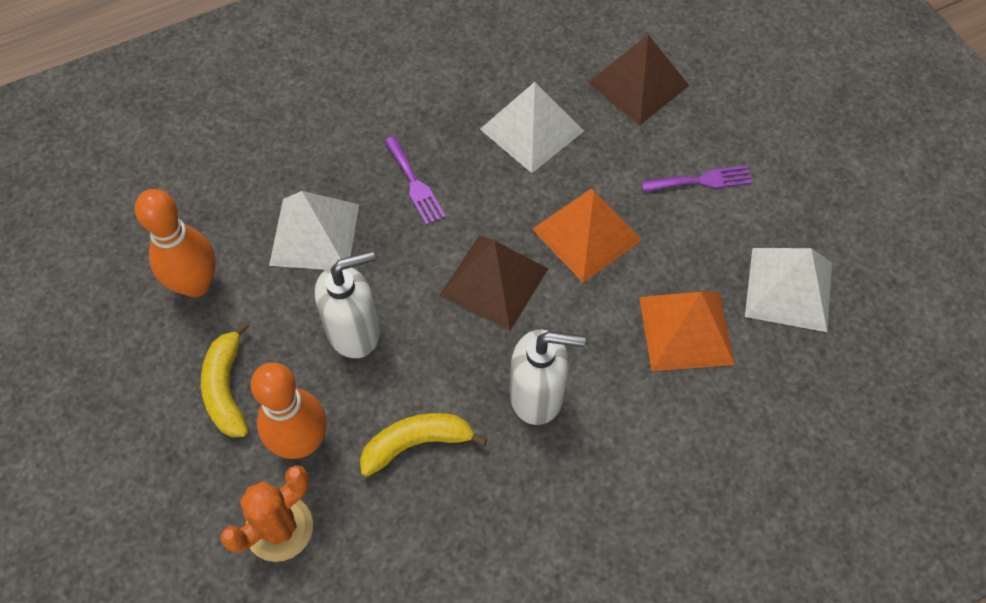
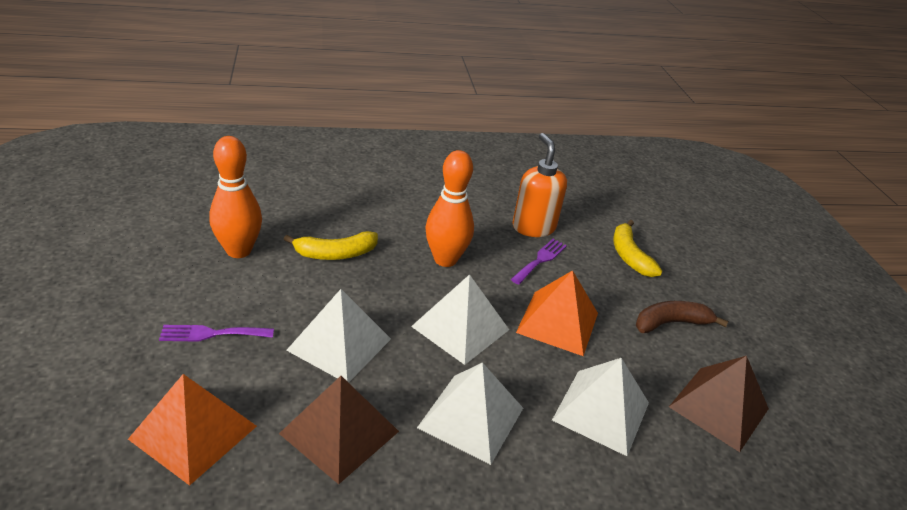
brown banana: 0 -> 1
orange cactus: 1 -> 0
orange soap dispenser: 0 -> 1
white pyramid: 3 -> 4
white soap dispenser: 2 -> 0

